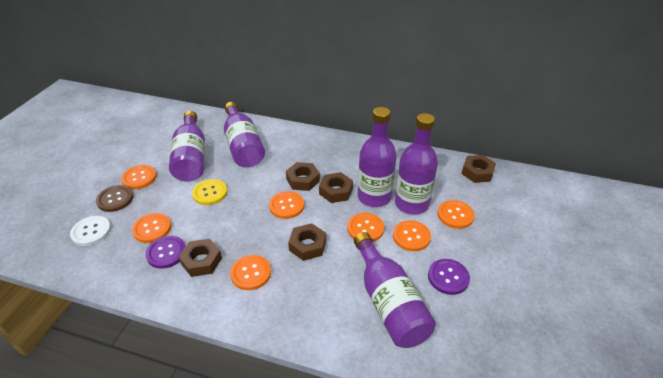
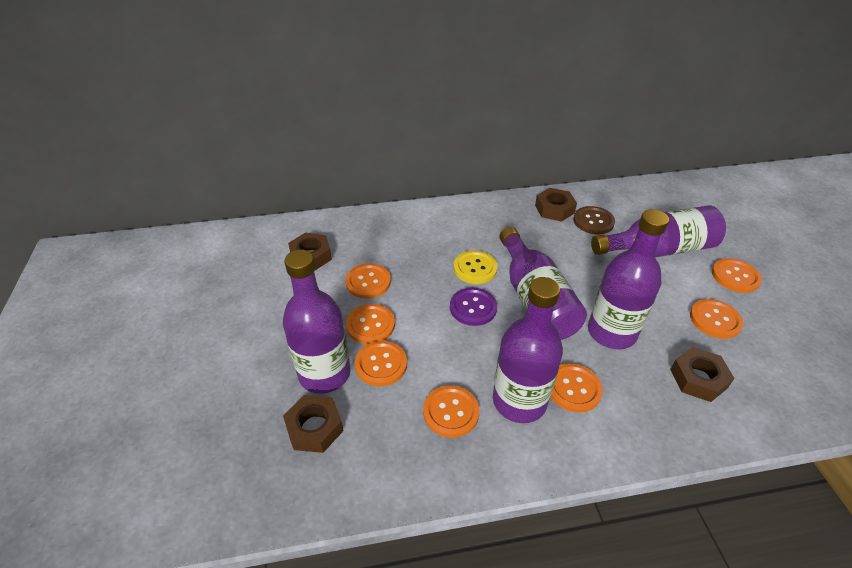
brown nut: 5 -> 4
purple button: 2 -> 1
white button: 1 -> 0

